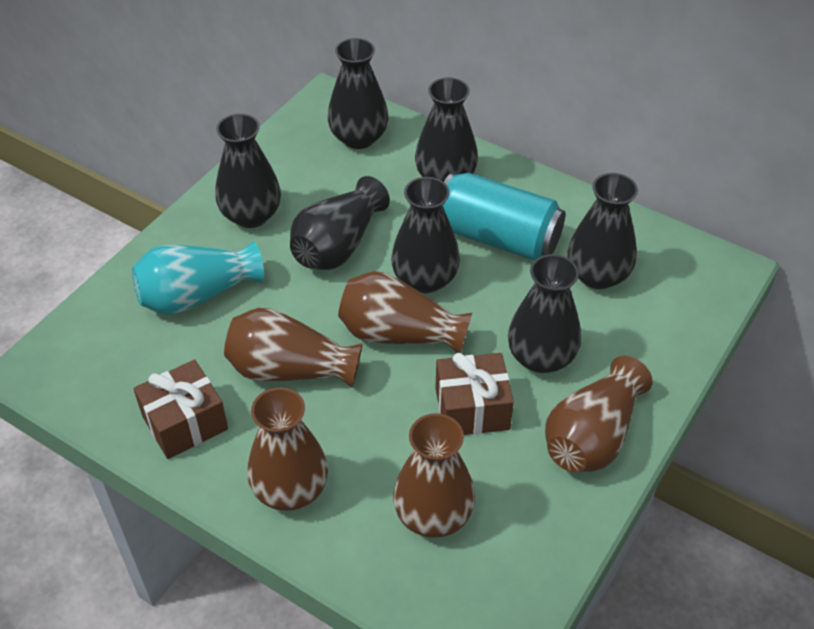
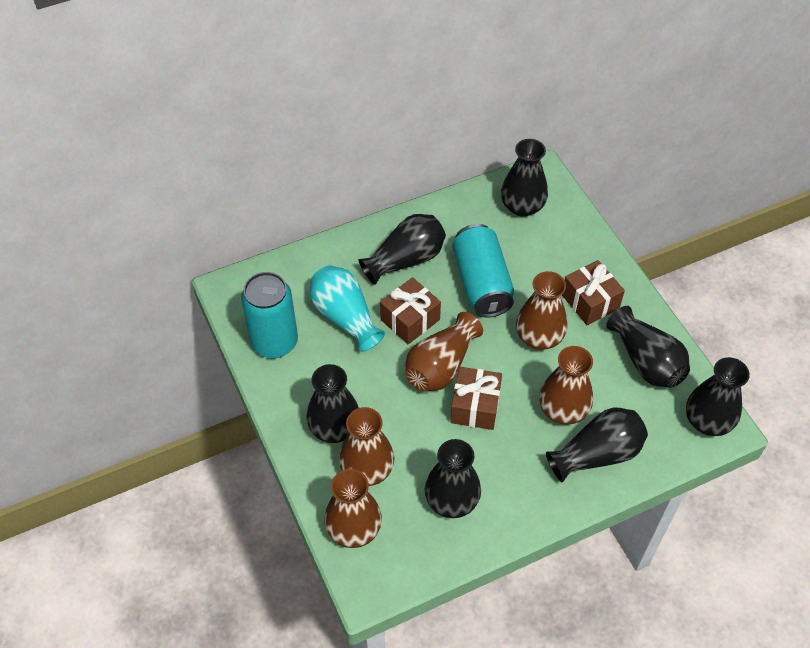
brown gift: 2 -> 3
turquoise can: 1 -> 2

